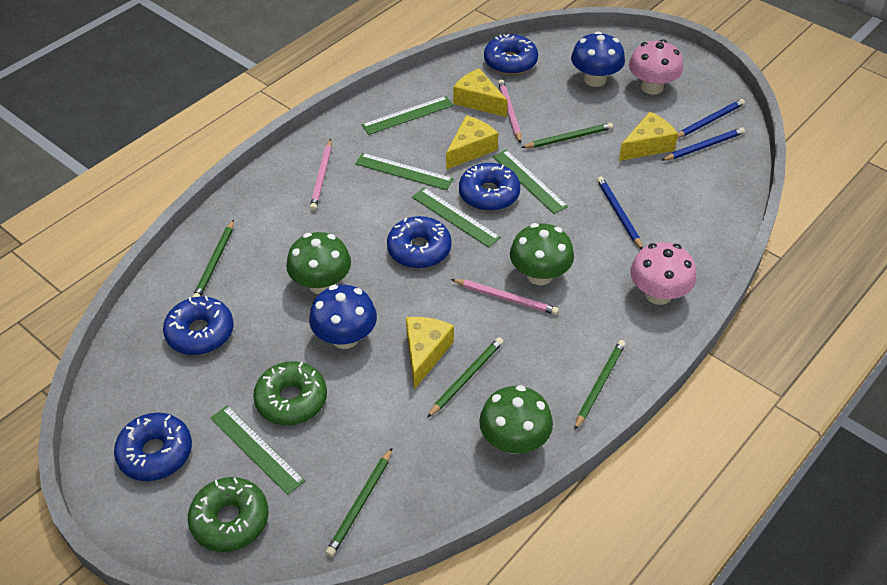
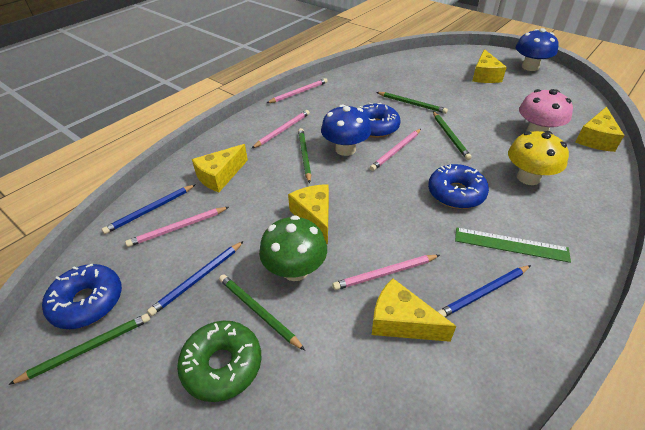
blue donut: 5 -> 3
green donut: 2 -> 1
green mushroom: 3 -> 1
green ruler: 5 -> 1
pink mushroom: 2 -> 1
pink pencil: 3 -> 5
yellow cheese: 4 -> 5
yellow mushroom: 0 -> 1

